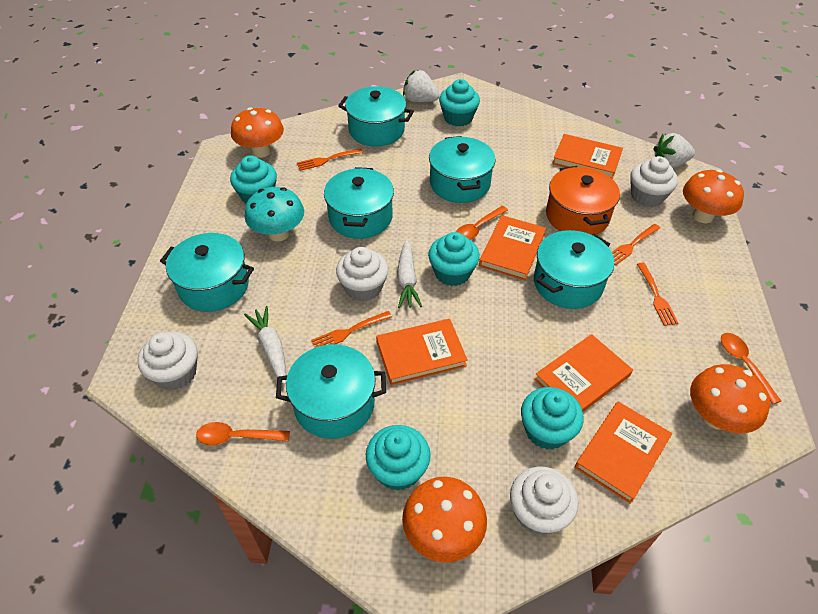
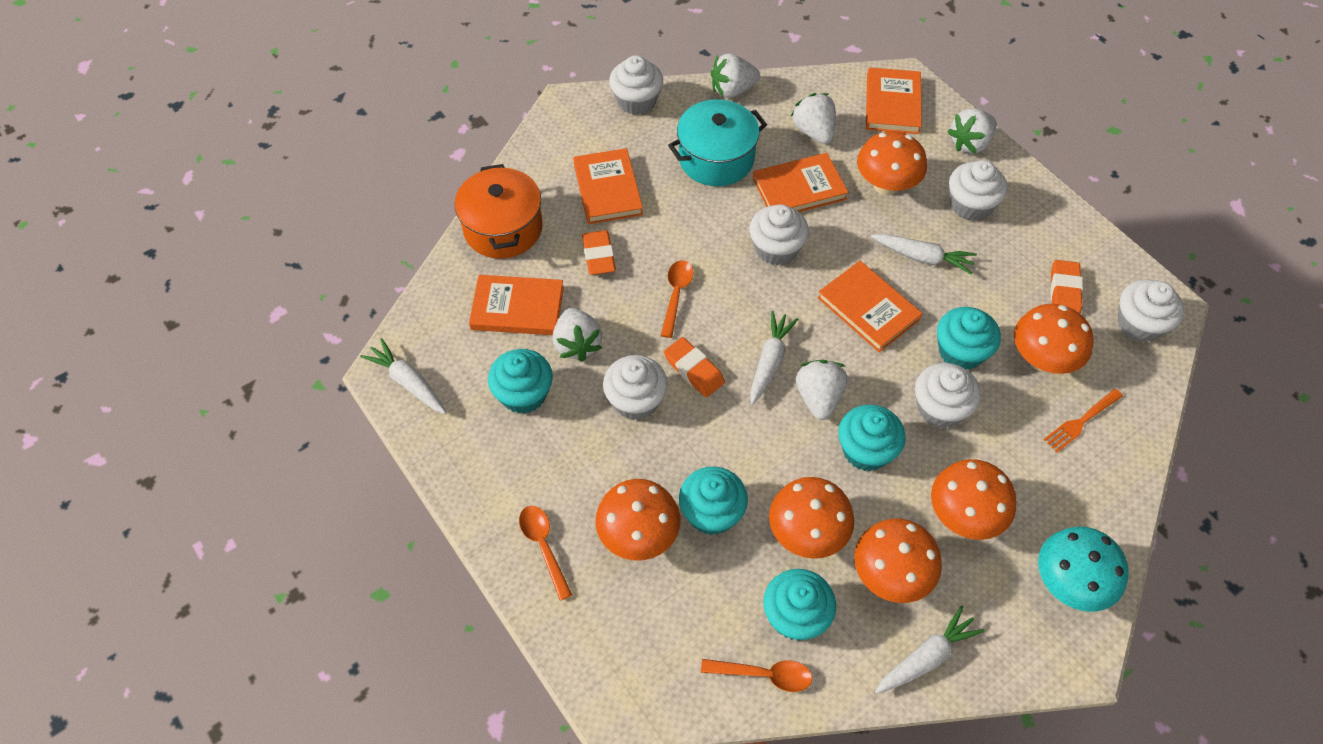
orange eraser: 0 -> 3
orange fork: 4 -> 1
orange mushroom: 4 -> 6
turquoise pot: 6 -> 1
white carrot: 2 -> 4
white cupcake: 4 -> 6
white strawberry: 2 -> 5

